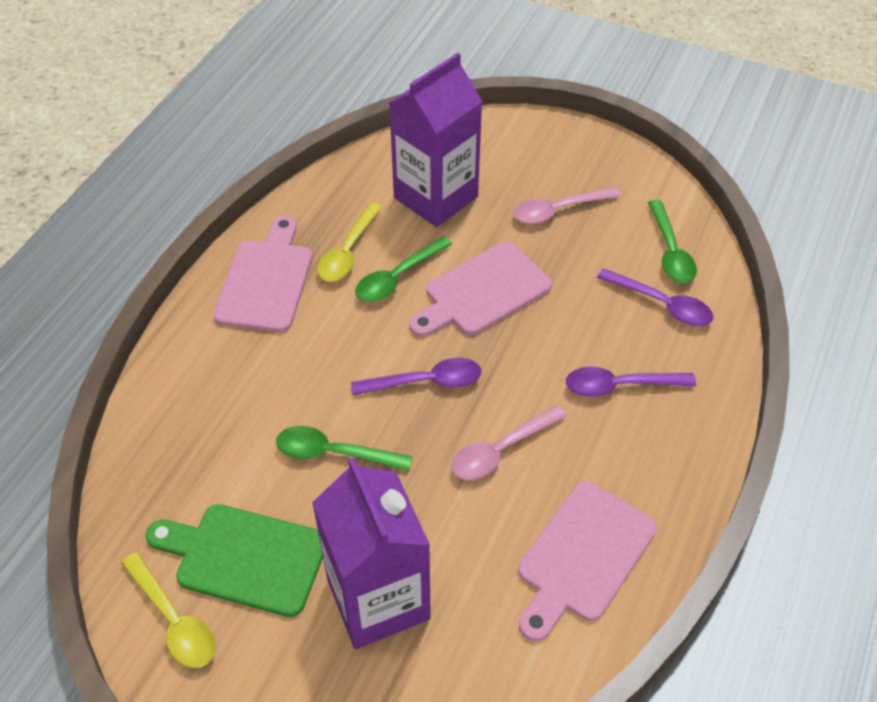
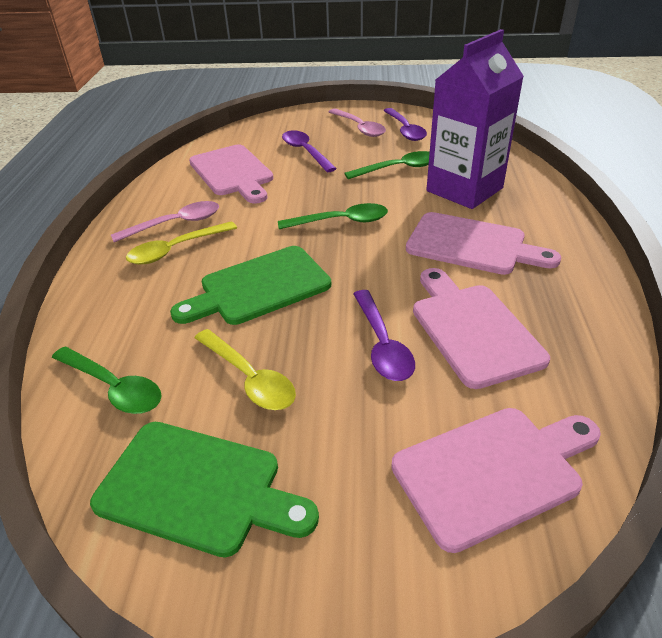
green cutting board: 1 -> 2
pink cutting board: 3 -> 4
purple carton: 2 -> 1

